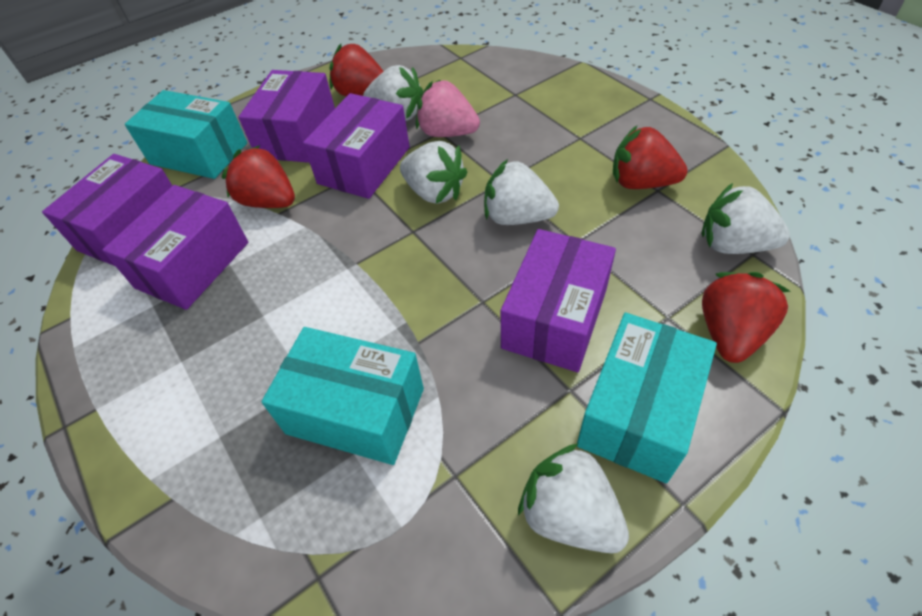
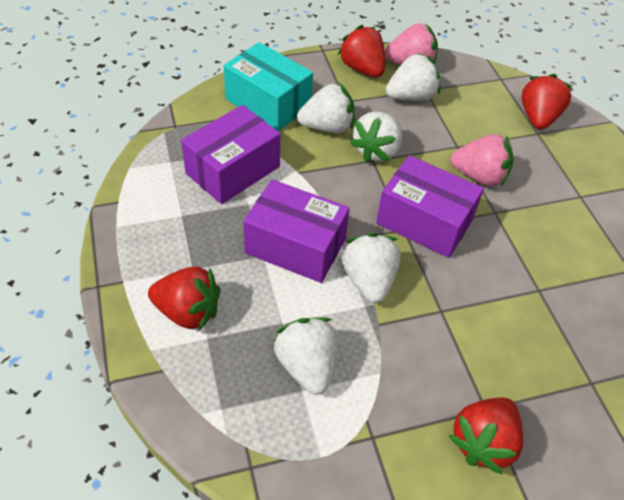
pink strawberry: 1 -> 2
purple box: 5 -> 3
turquoise box: 3 -> 1

